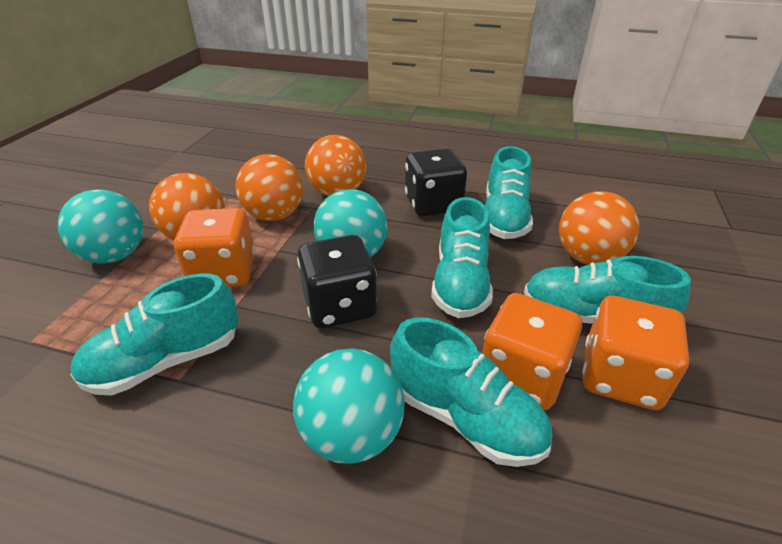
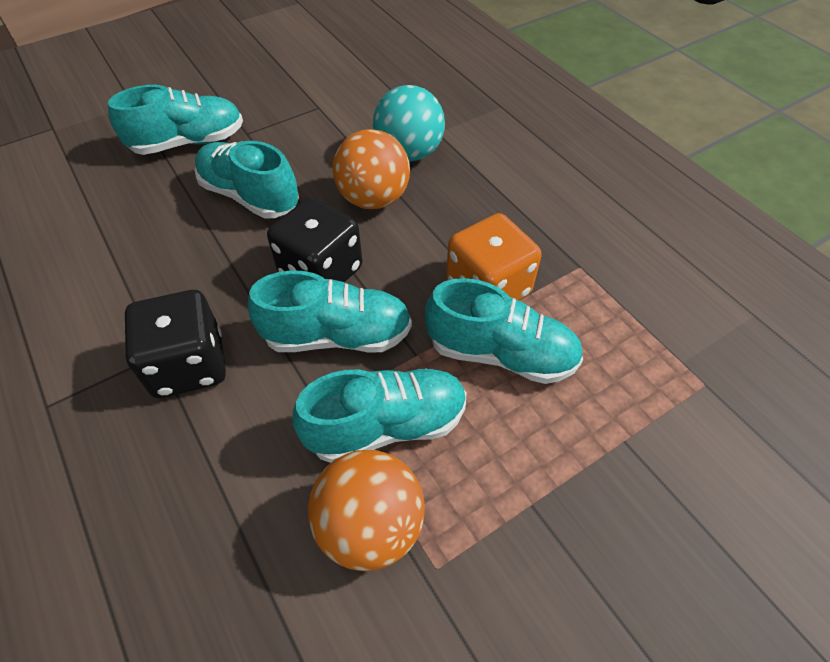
orange ball: 4 -> 2
orange dice: 3 -> 1
turquoise ball: 3 -> 1

